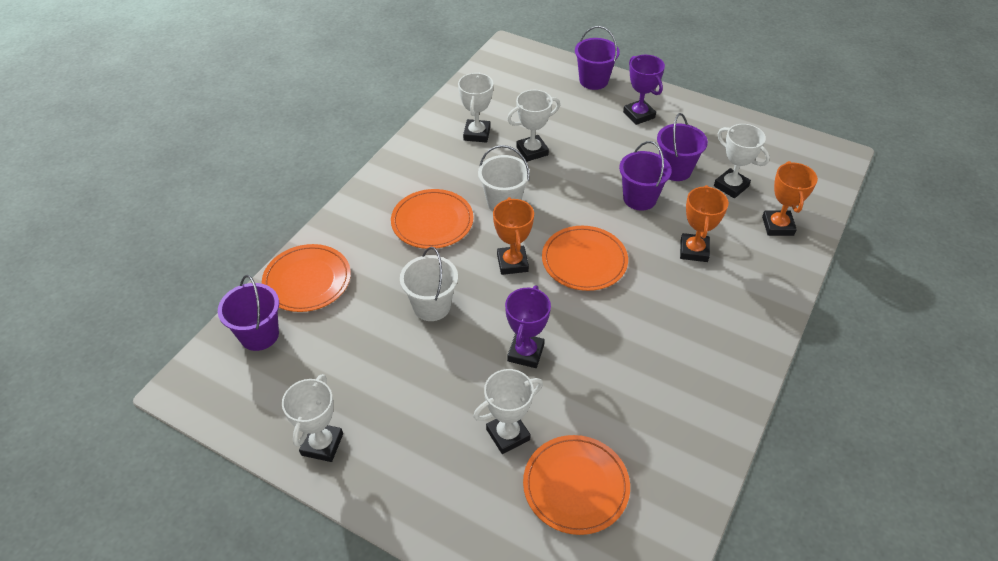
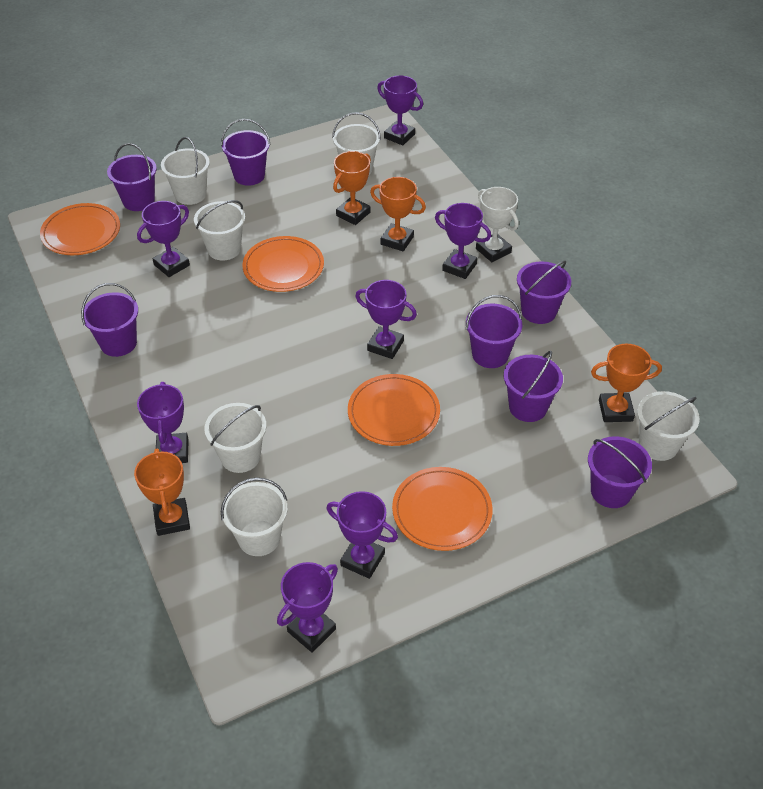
orange trophy: 3 -> 4
purple bucket: 4 -> 7
purple trophy: 2 -> 7
white bucket: 2 -> 6
white trophy: 5 -> 1

